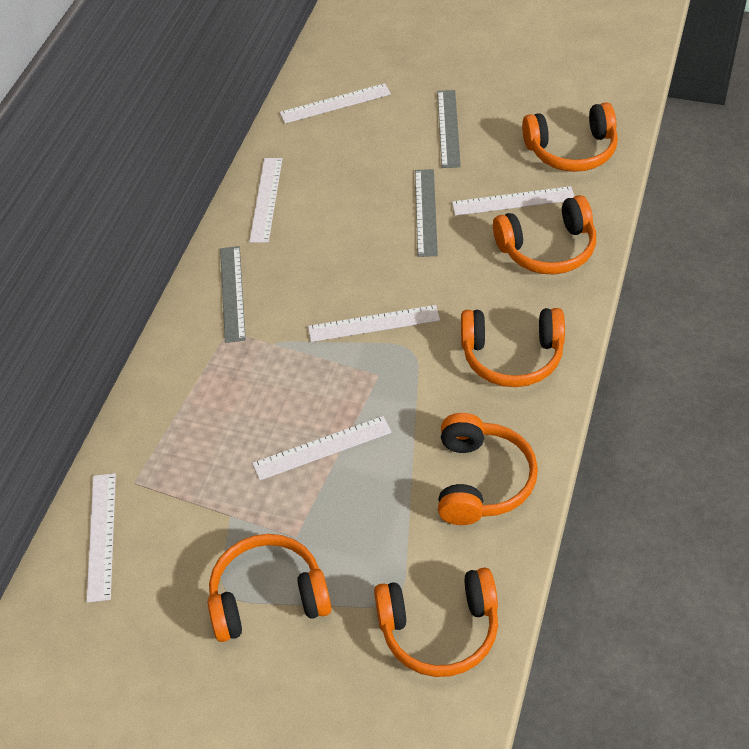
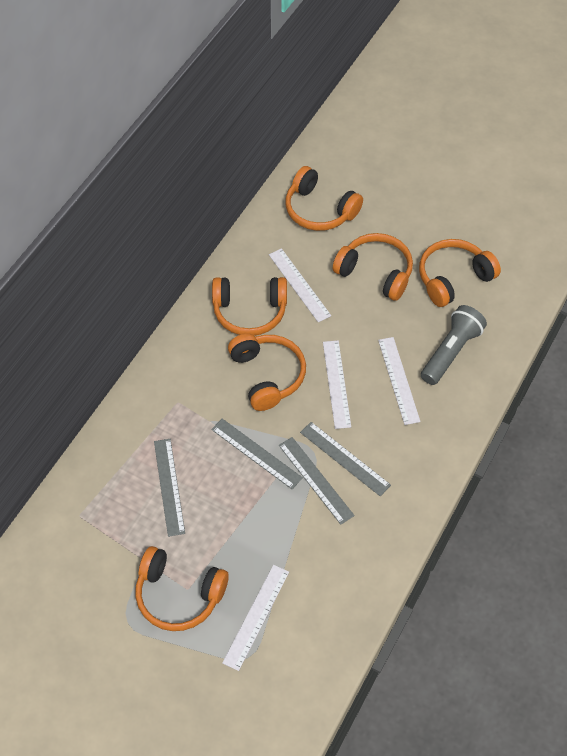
grey flashlight: 0 -> 1
grey ruler: 3 -> 4
white ruler: 6 -> 4

